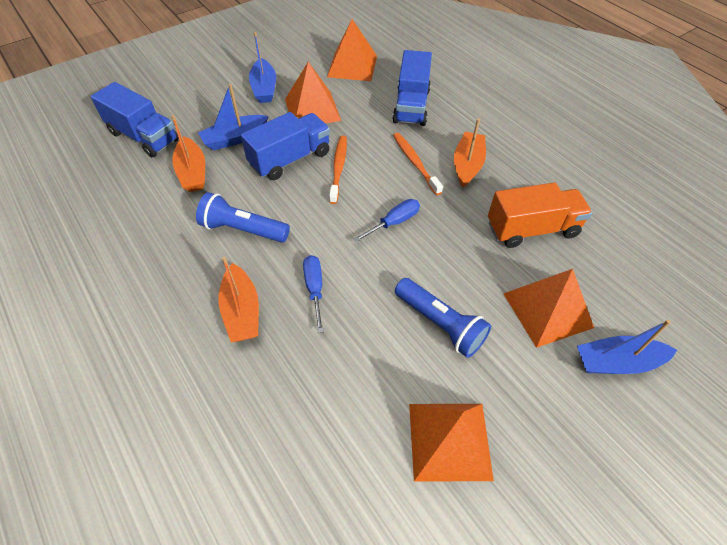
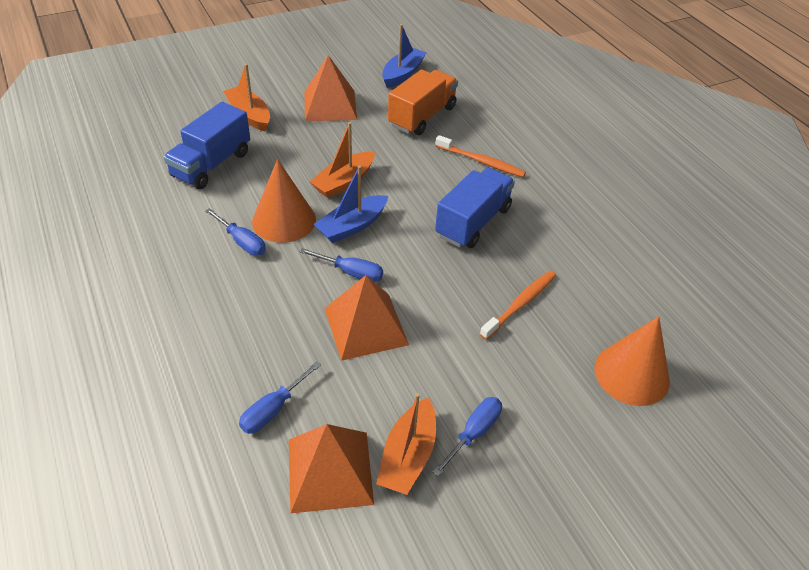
blue boat: 3 -> 2
blue flashlight: 2 -> 0
blue screwdriver: 2 -> 4
blue truck: 3 -> 2
orange cone: 0 -> 2
orange pyramid: 4 -> 3

